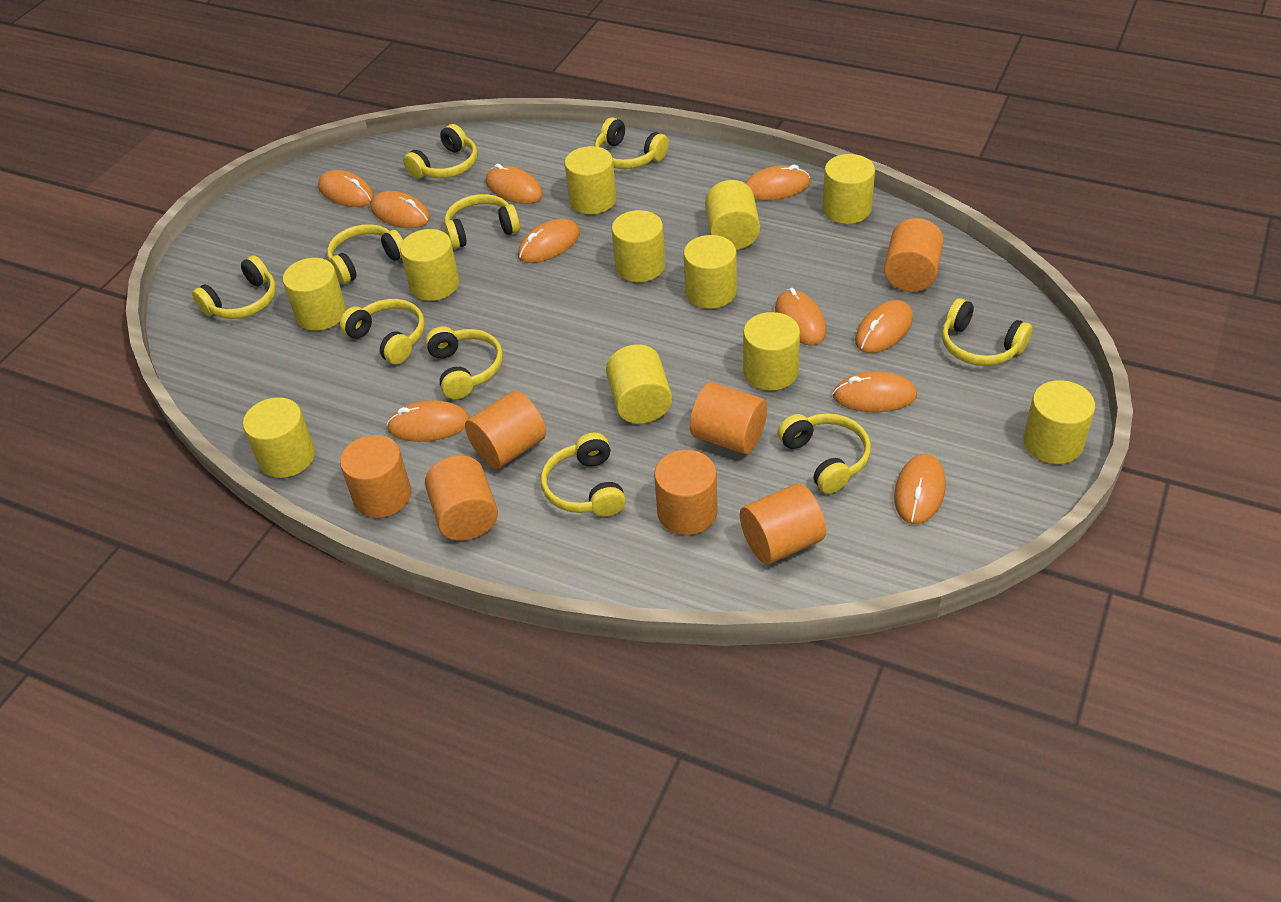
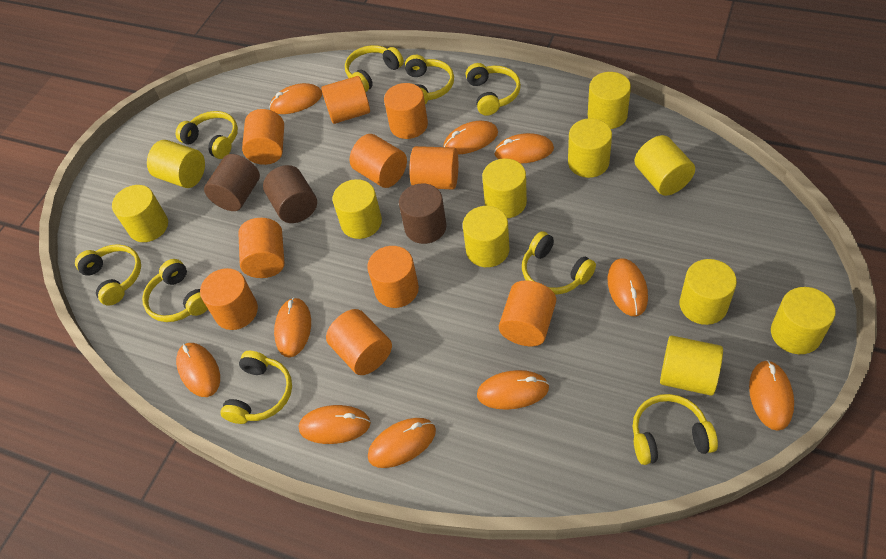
brown cylinder: 0 -> 3
orange cylinder: 7 -> 10
yellow headphones: 10 -> 9

